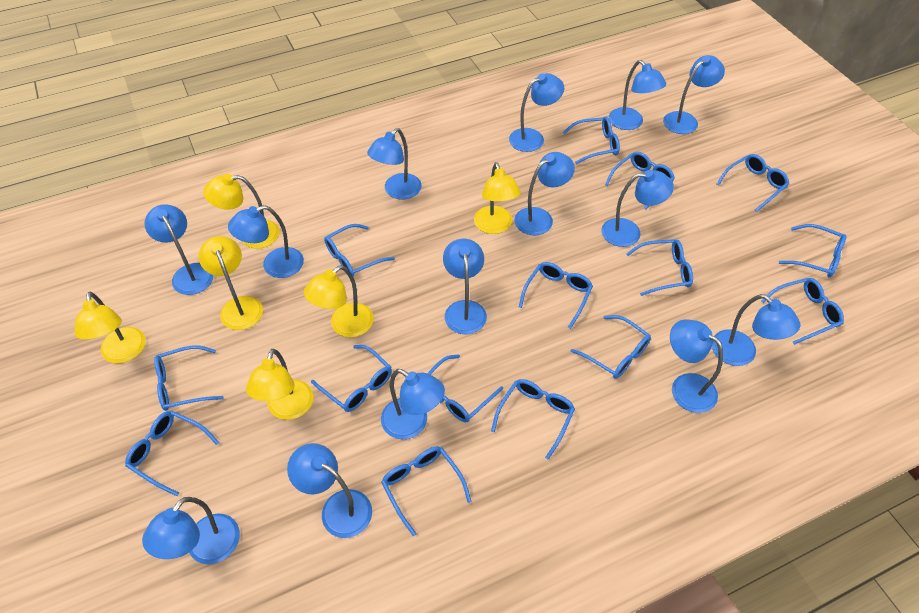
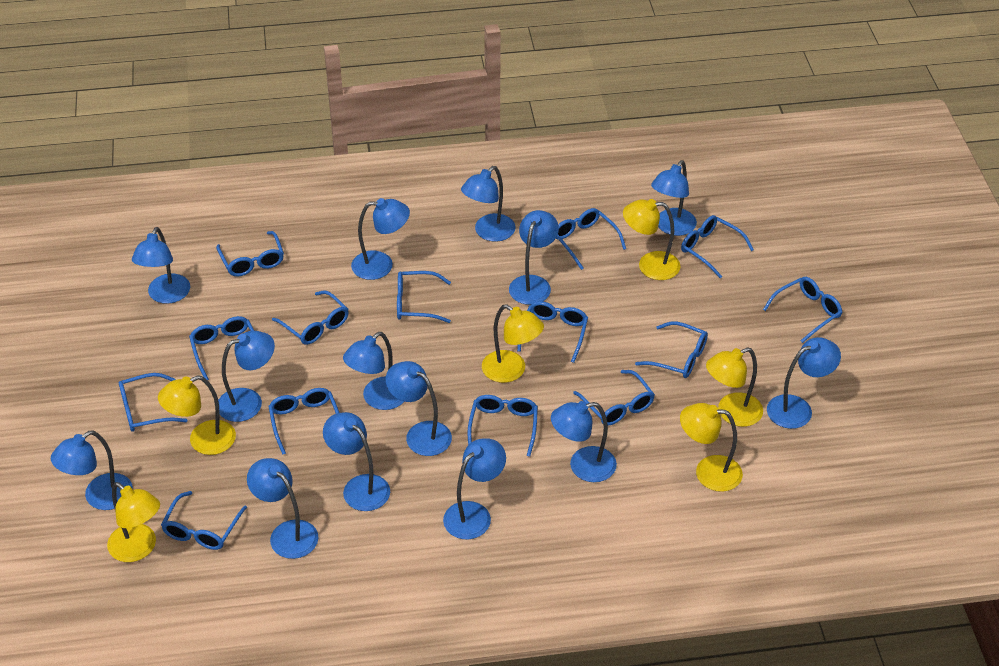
blue glasses: 15 -> 14

